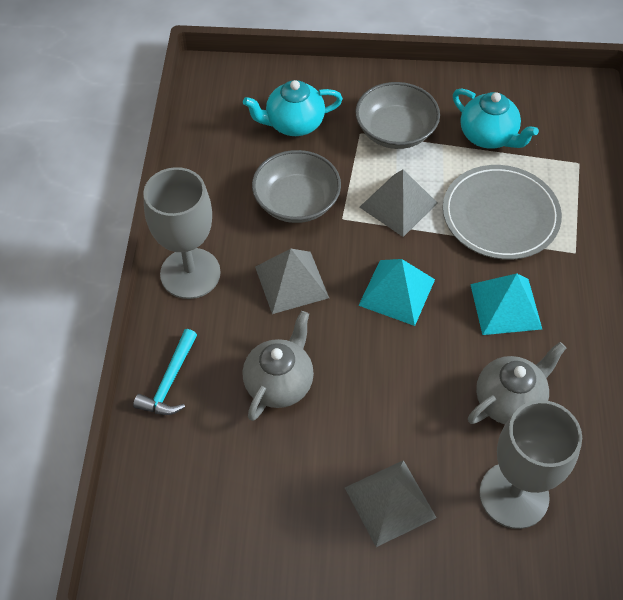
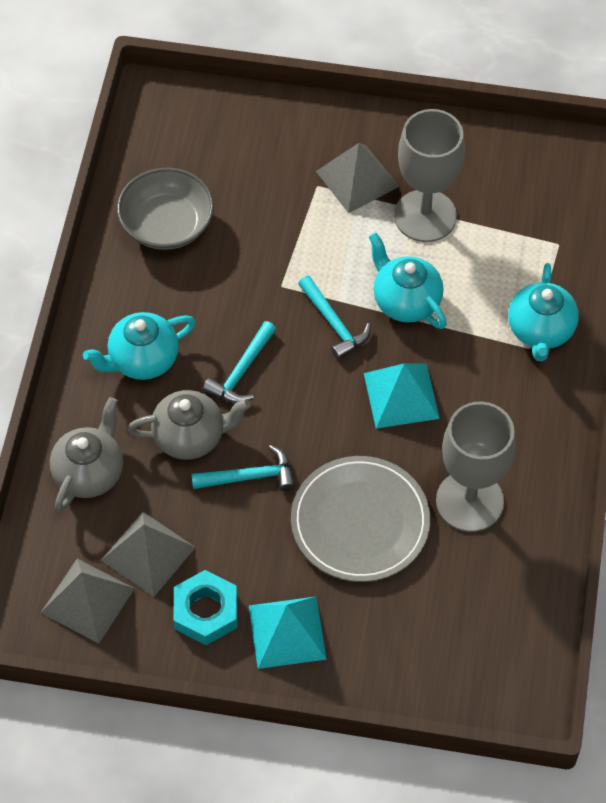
grey bowl: 2 -> 1
turquoise hammer: 1 -> 3
turquoise nut: 0 -> 1
turquoise teapot: 2 -> 3

